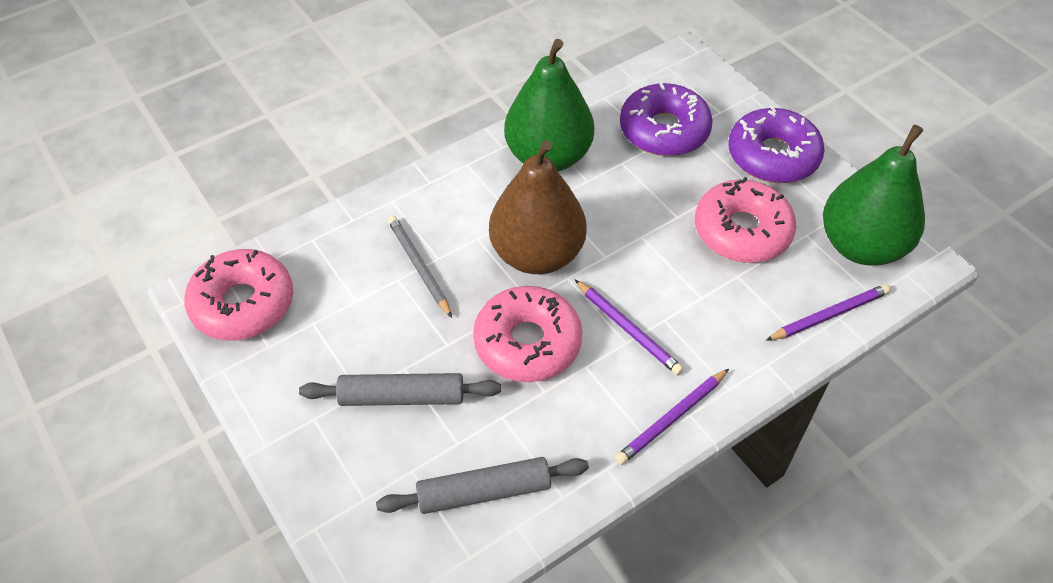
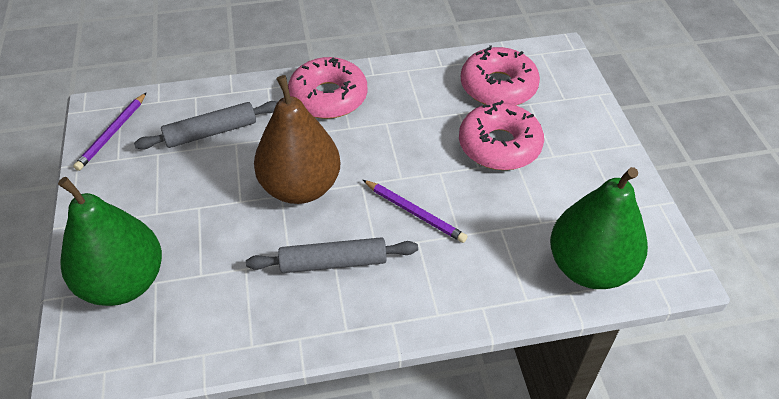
grey pencil: 1 -> 0
purple donut: 2 -> 0
purple pencil: 3 -> 2

